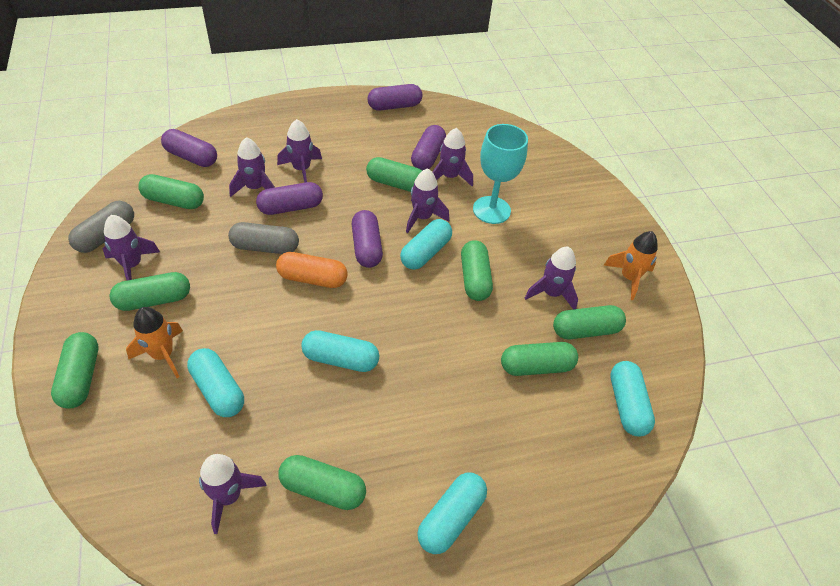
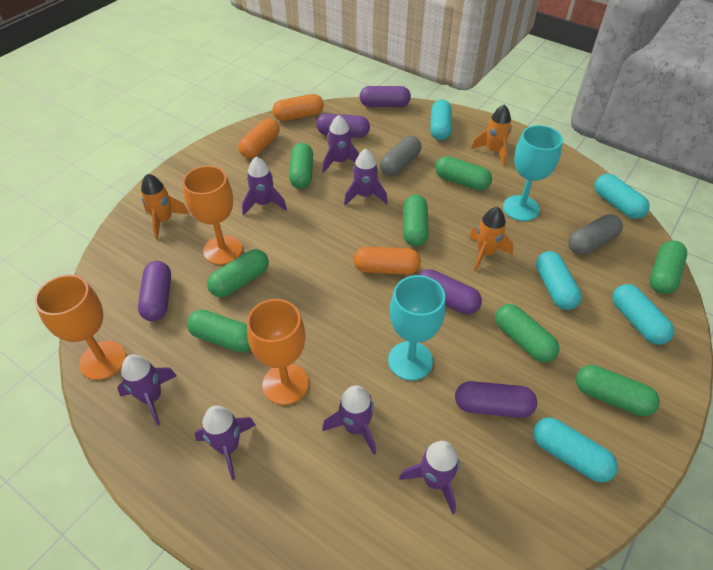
orange capsule: 1 -> 3
orange goblet: 0 -> 3
orange rocket: 2 -> 3
turquoise goblet: 1 -> 2

